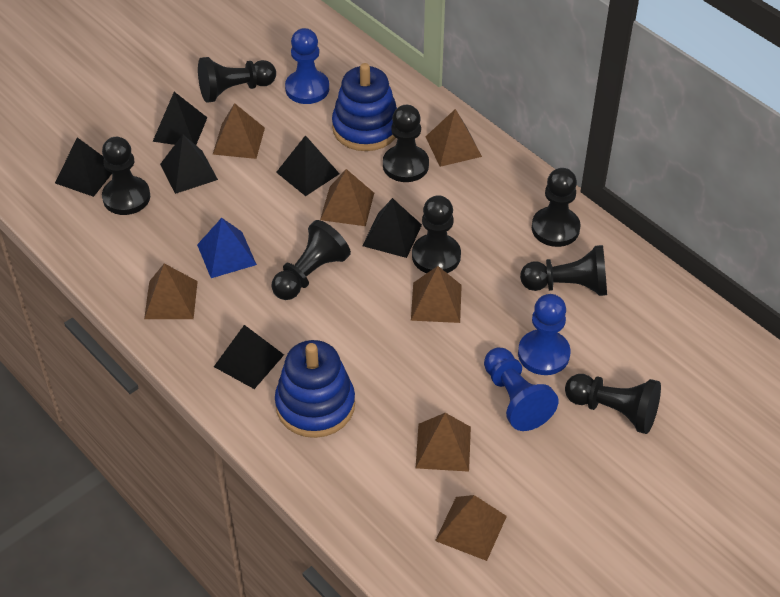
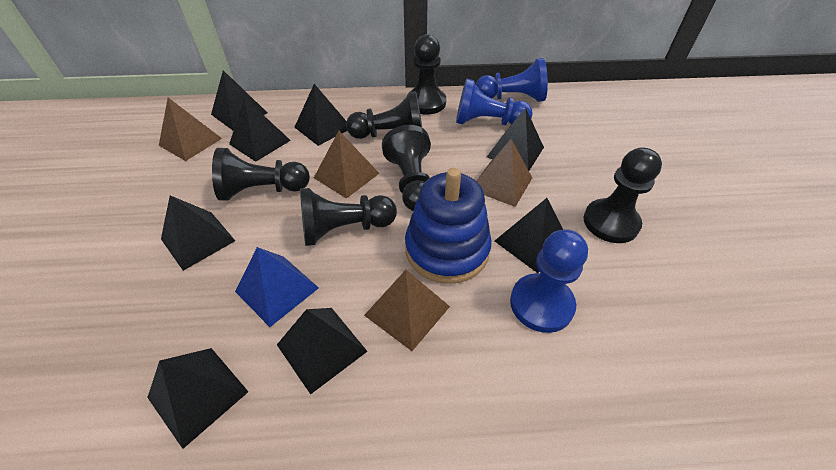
black pawn: 8 -> 6
black pyramid: 6 -> 8
blue stacking toy: 2 -> 1
brown pyramid: 7 -> 4

